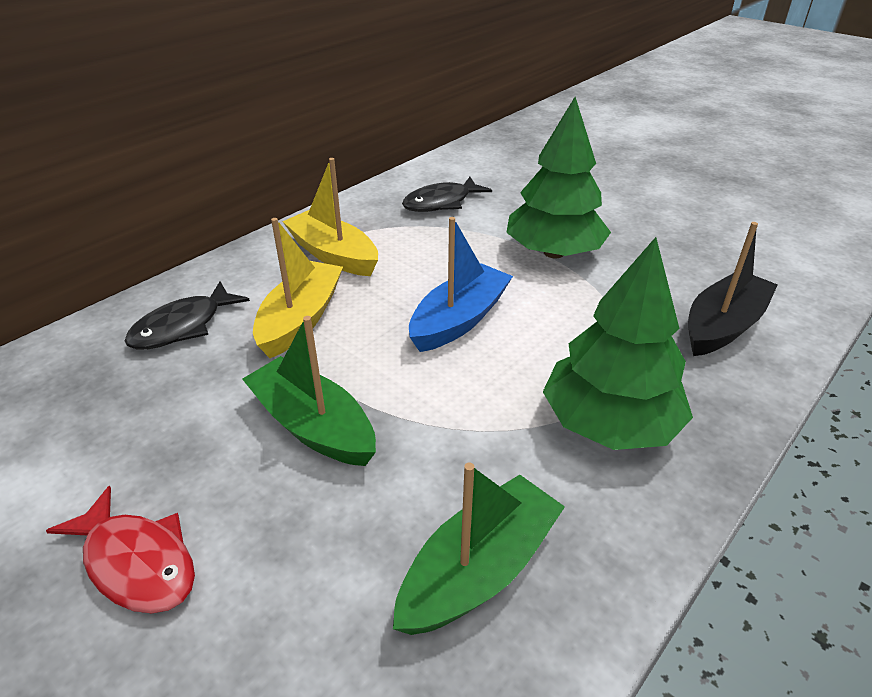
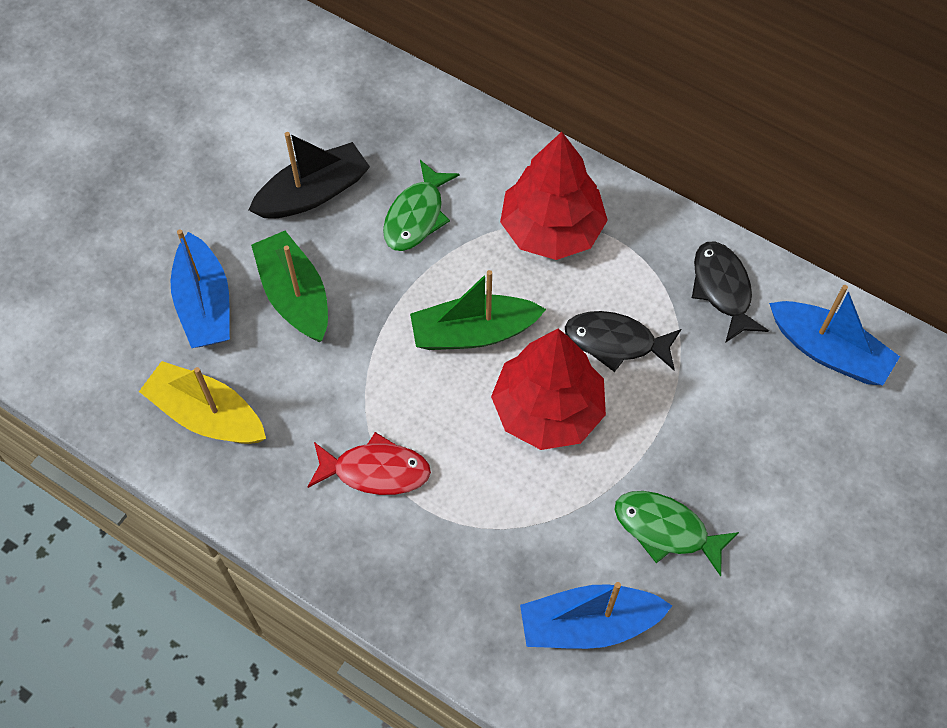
blue boat: 1 -> 3
green fish: 0 -> 2
green tree: 2 -> 0
red tree: 0 -> 2
yellow boat: 2 -> 1

